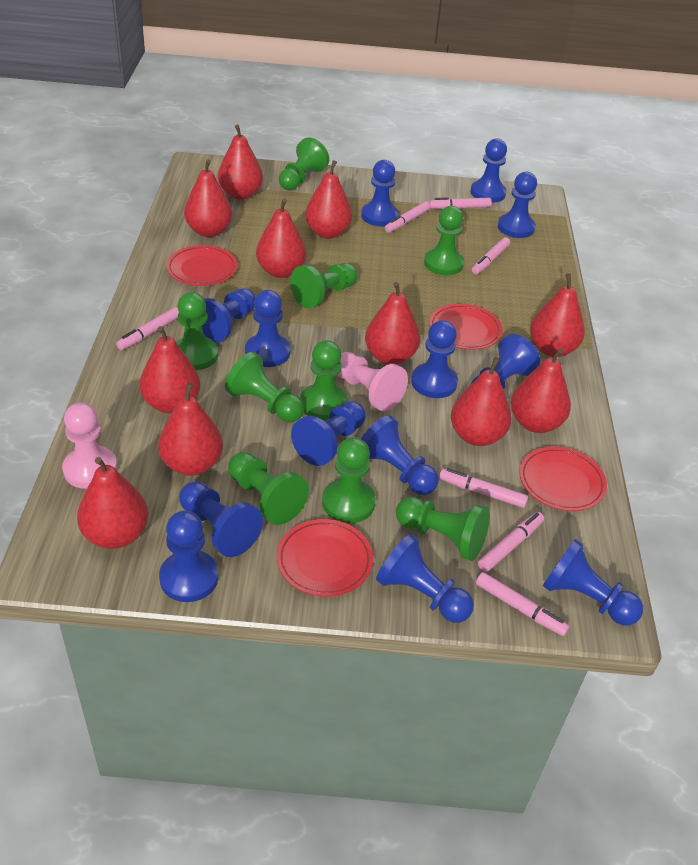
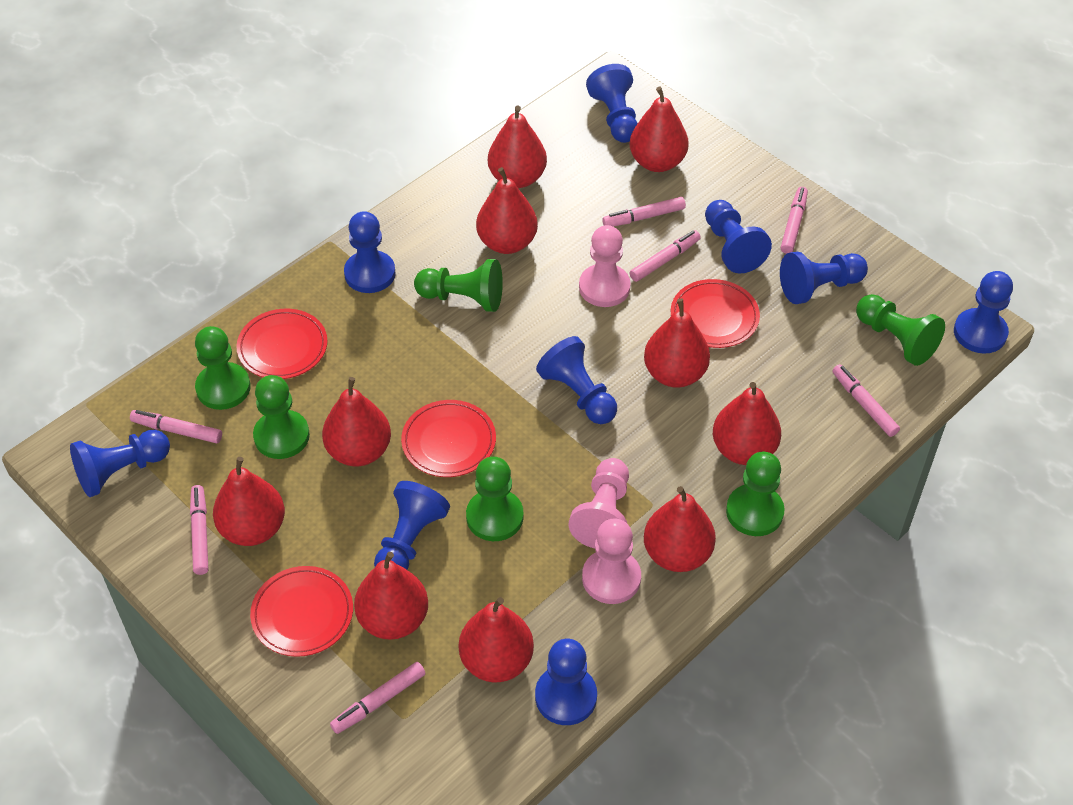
blue pawn: 13 -> 9
green pawn: 9 -> 6
pink pawn: 2 -> 3
red pear: 11 -> 10

